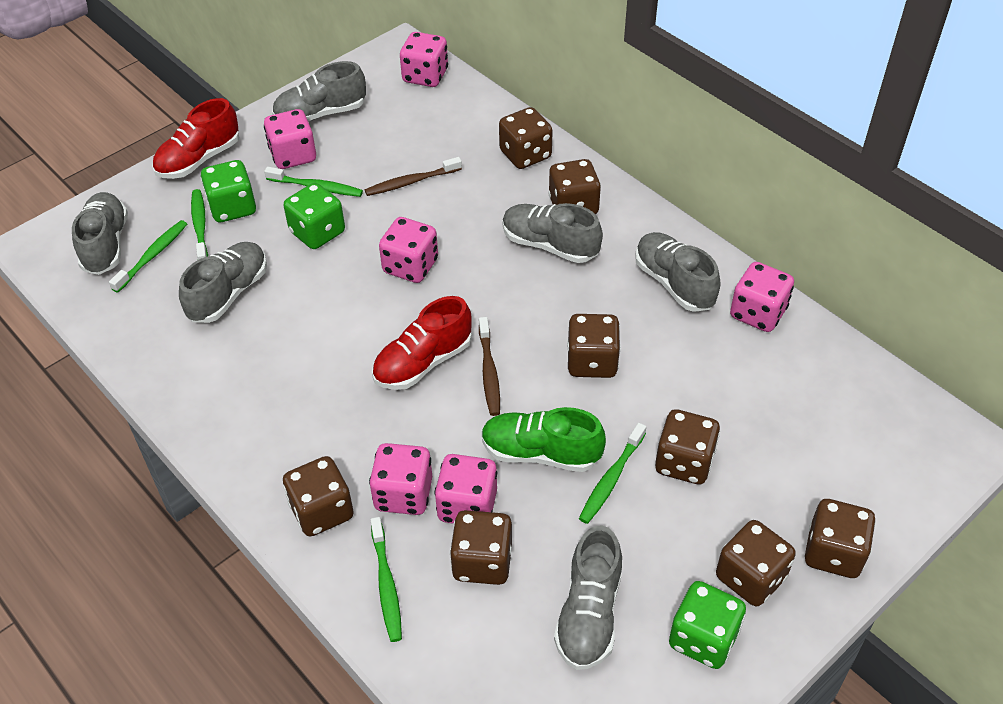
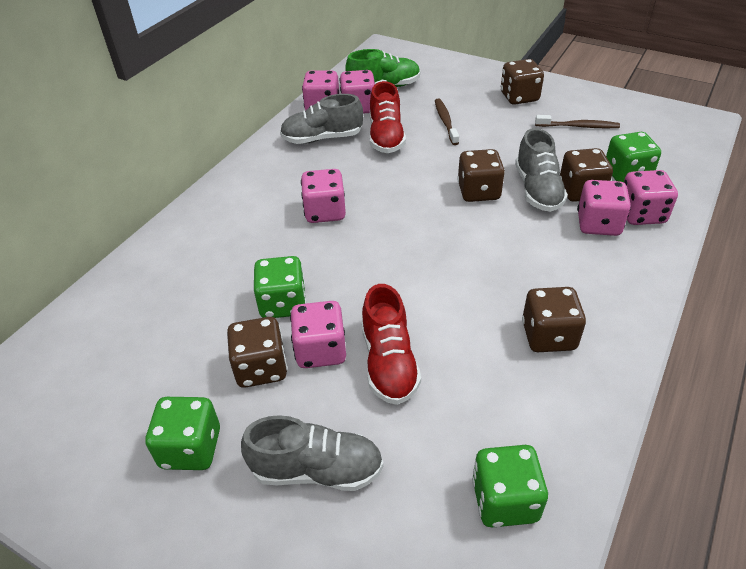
brown dice: 8 -> 5
green dice: 3 -> 4
green toothbrush: 5 -> 0
grey shoe: 6 -> 3

